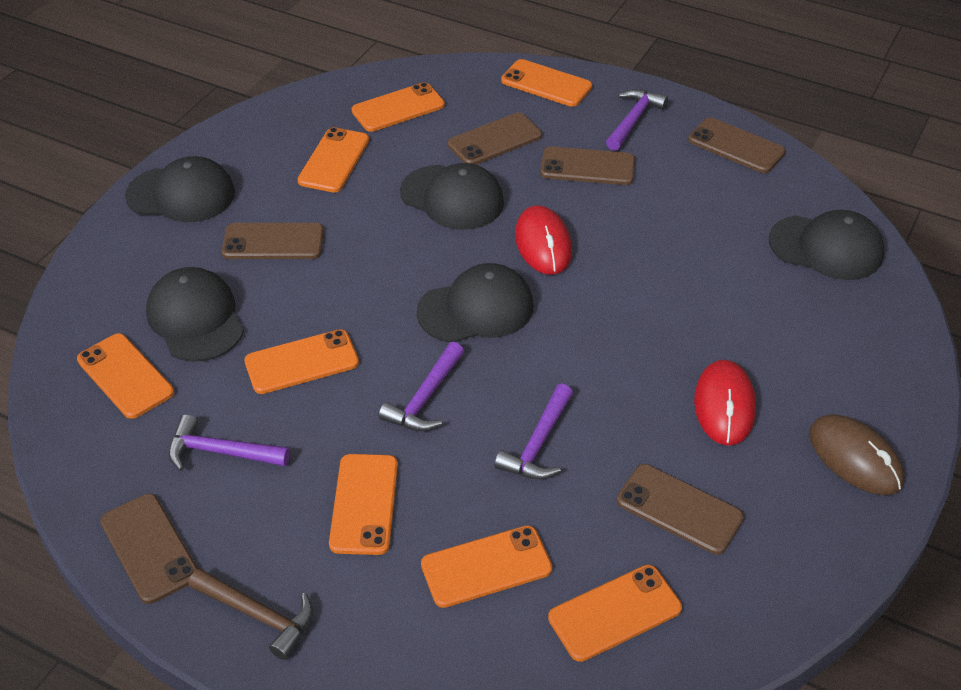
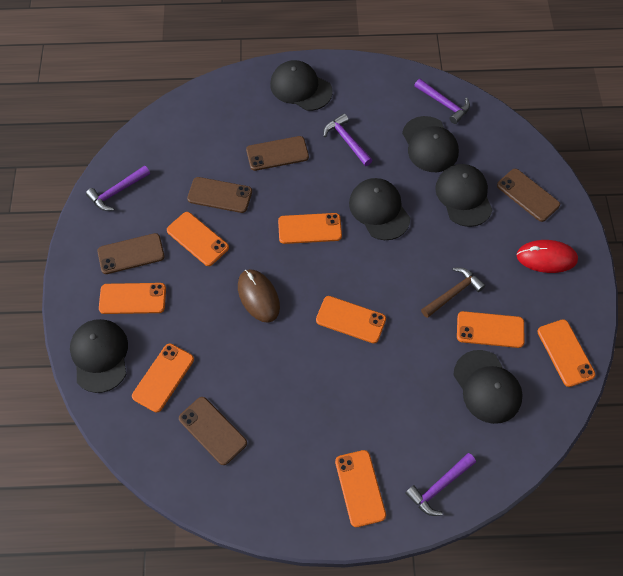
black cap: 5 -> 6
brown phone: 6 -> 5
red mouse: 2 -> 1

